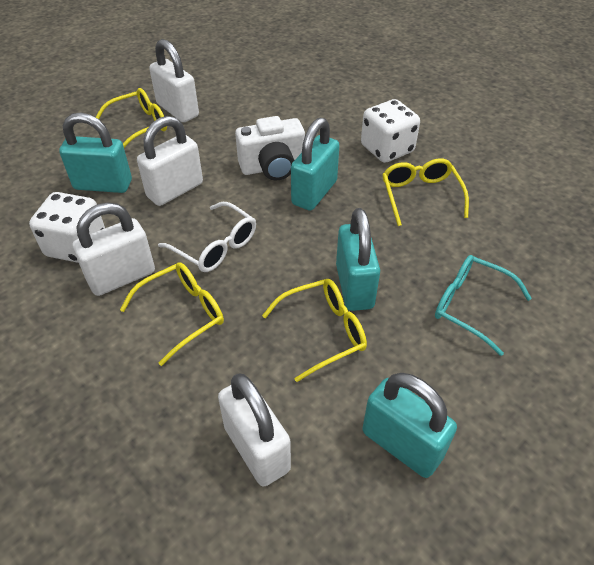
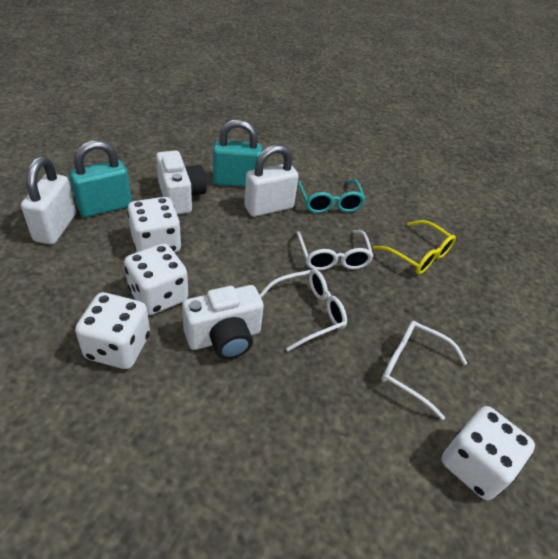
turquoise padlock: 4 -> 2
white camera: 1 -> 2
white dice: 2 -> 4
white glasses: 1 -> 3
white padlock: 4 -> 2
yellow glasses: 4 -> 1

